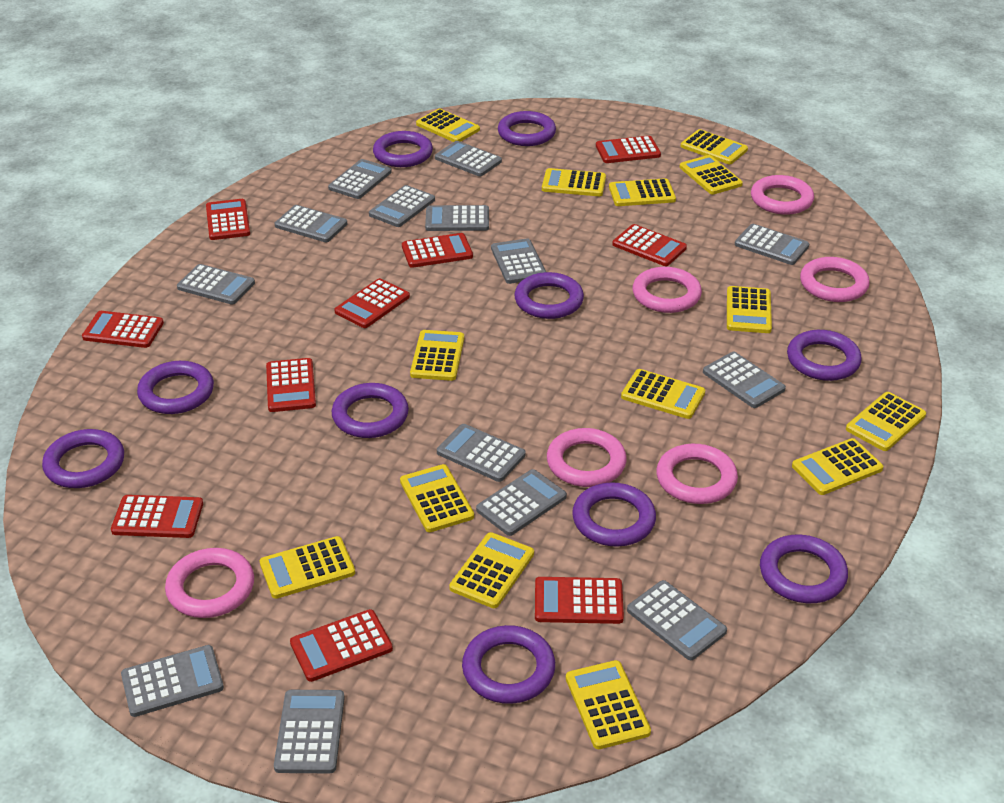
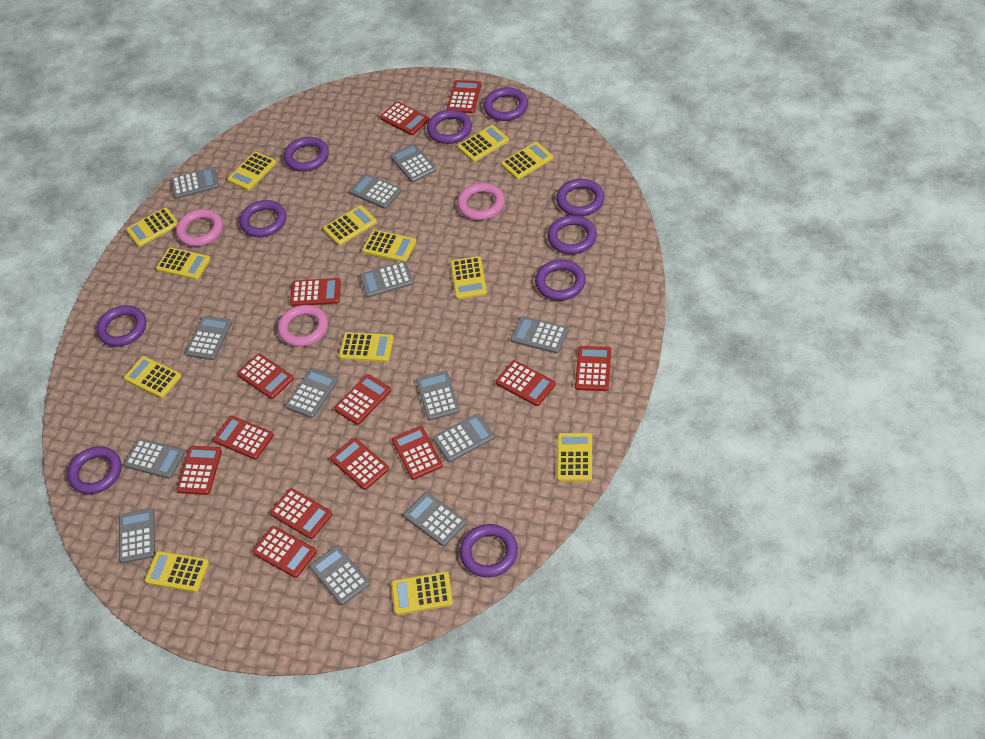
grey calculator: 14 -> 13
pink ring: 6 -> 3
red calculator: 10 -> 13
yellow calculator: 14 -> 13

